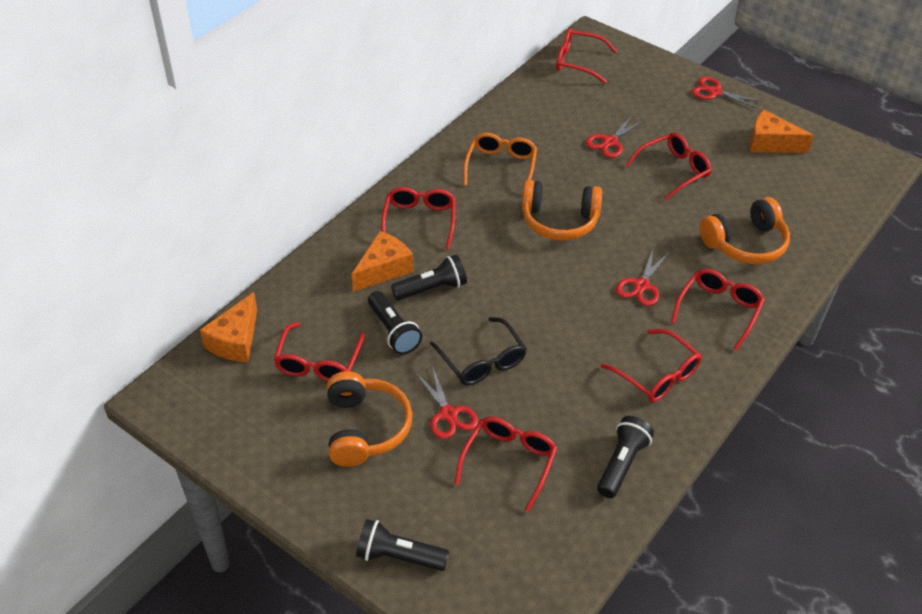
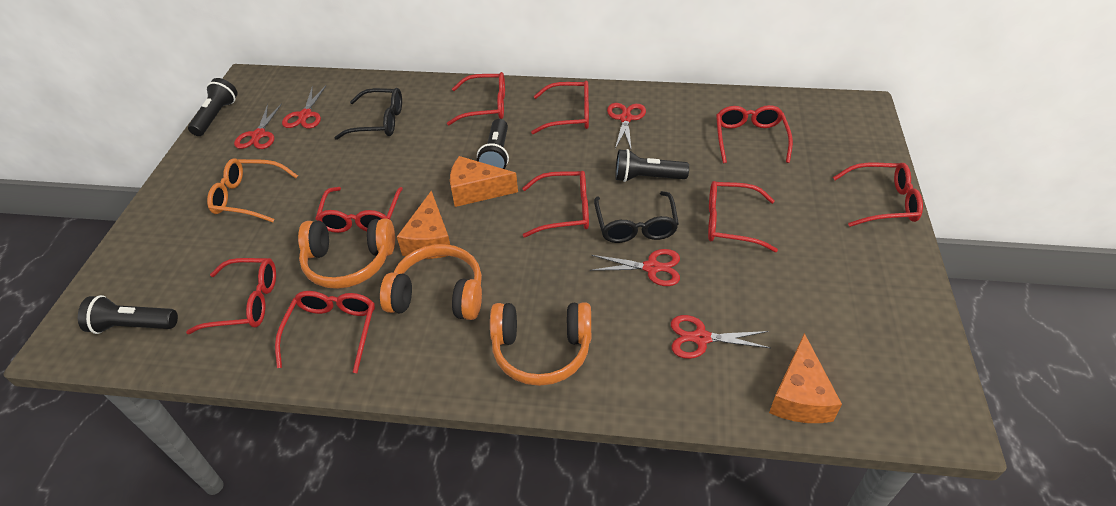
black glasses: 1 -> 2
red glasses: 7 -> 9
red scissors: 4 -> 5

